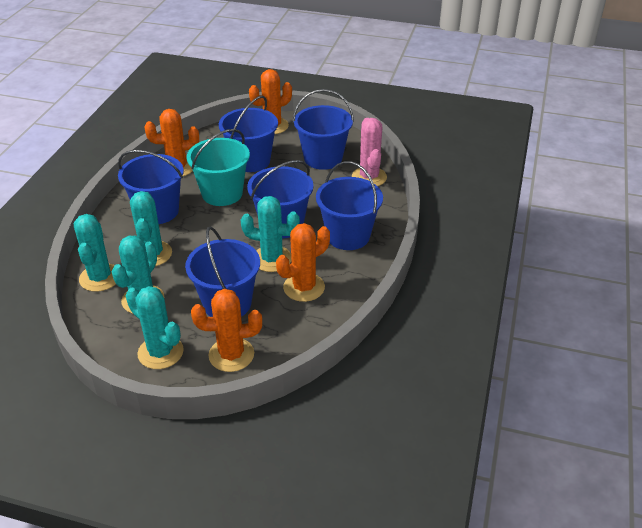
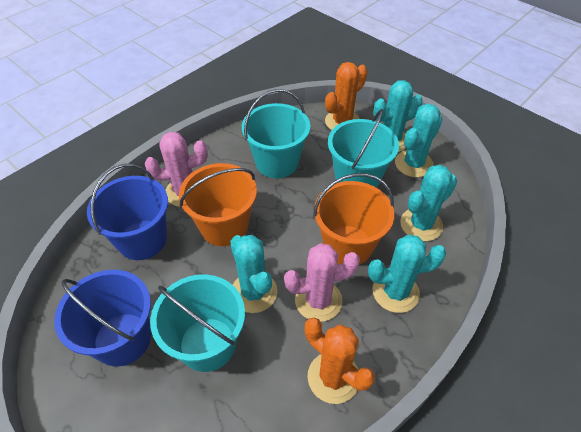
blue bucket: 6 -> 2
orange bucket: 0 -> 2
orange cactus: 4 -> 2
pink cactus: 1 -> 2
turquoise bucket: 1 -> 3

